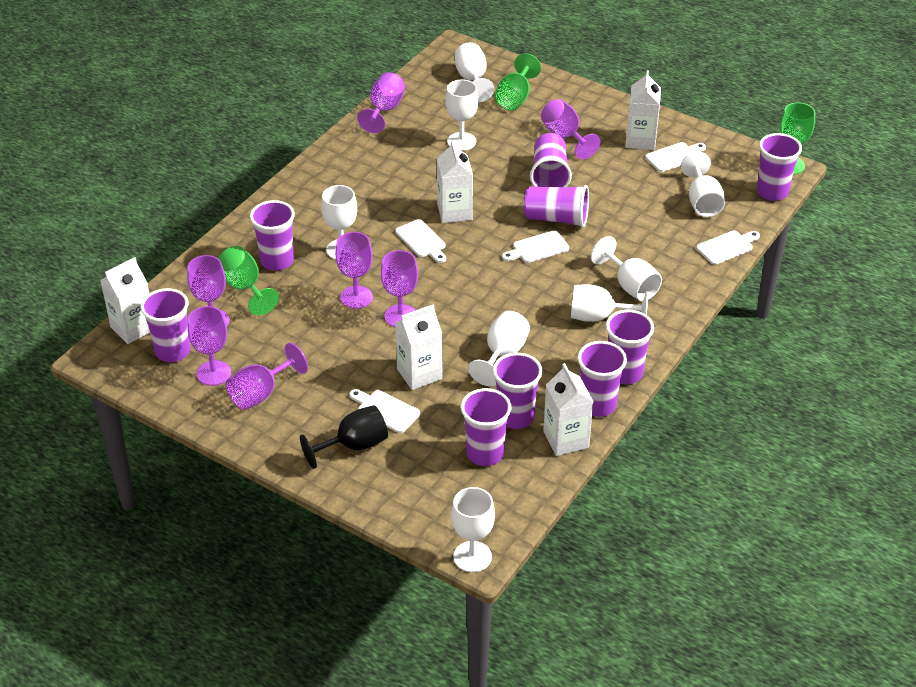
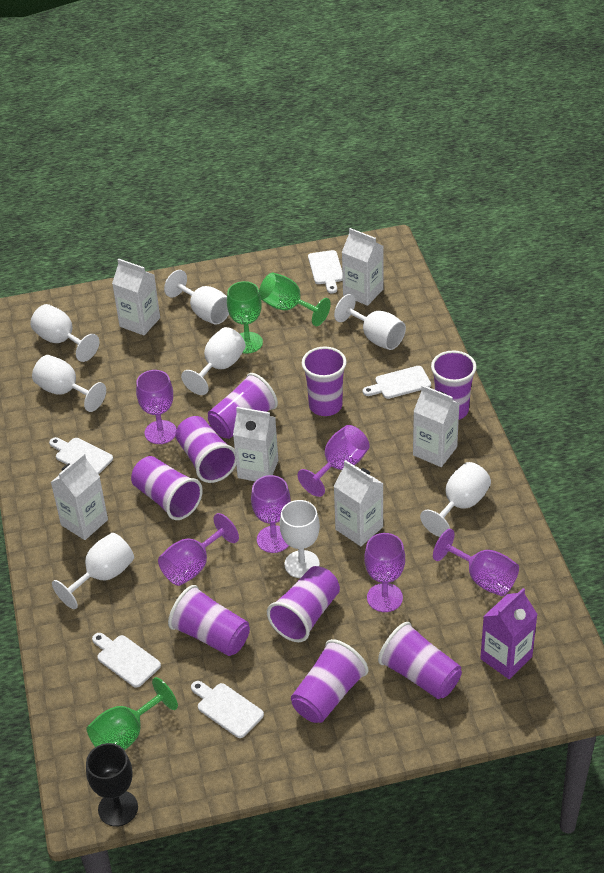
purple carton: 0 -> 1
purple goblet: 7 -> 6
white carton: 5 -> 6

